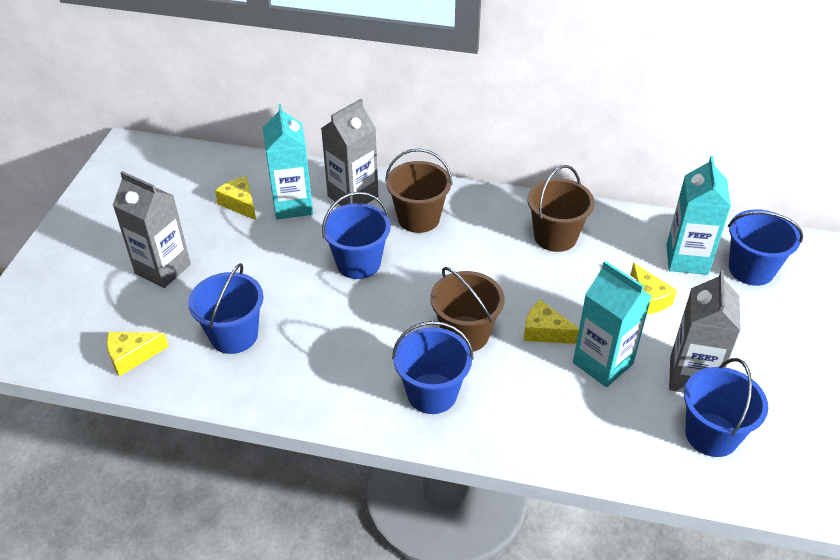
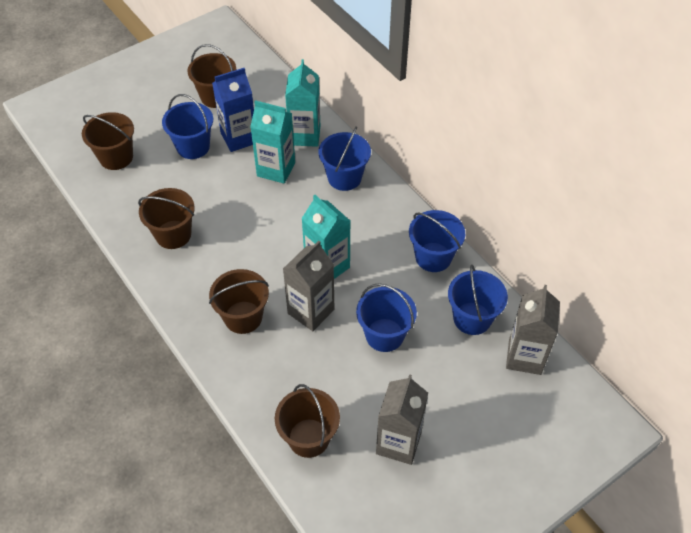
blue carton: 0 -> 1
brown bucket: 3 -> 5
yellow cheese: 4 -> 0

